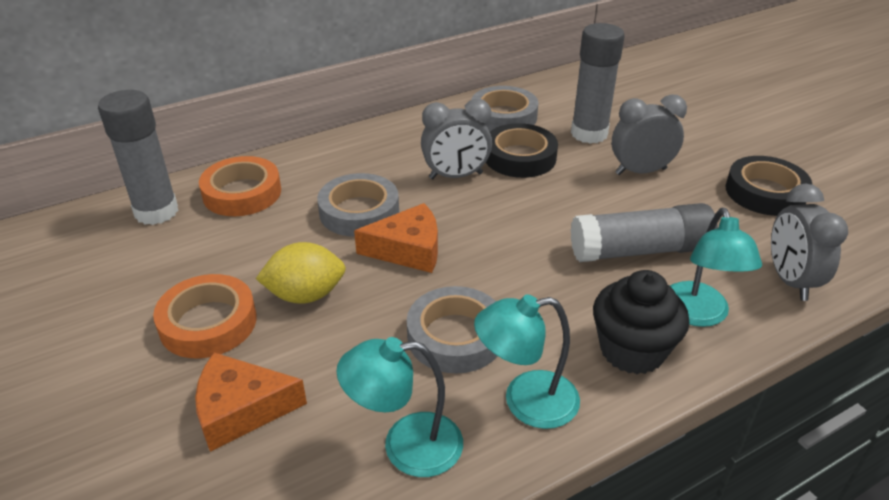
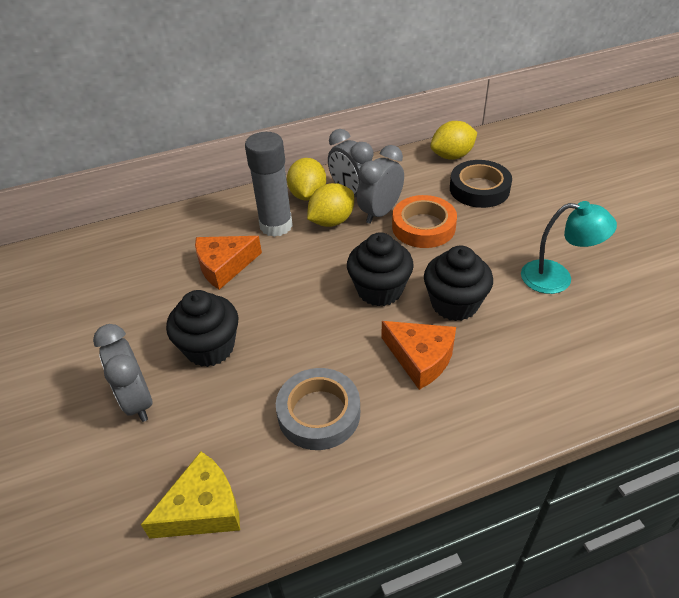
black cupcake: 1 -> 3
black tape: 2 -> 1
grey glue stick: 3 -> 1
grey tape: 3 -> 1
orange tape: 2 -> 1
turquoise lamp: 3 -> 1
yellow cheese: 0 -> 1
yellow lemon: 1 -> 3

